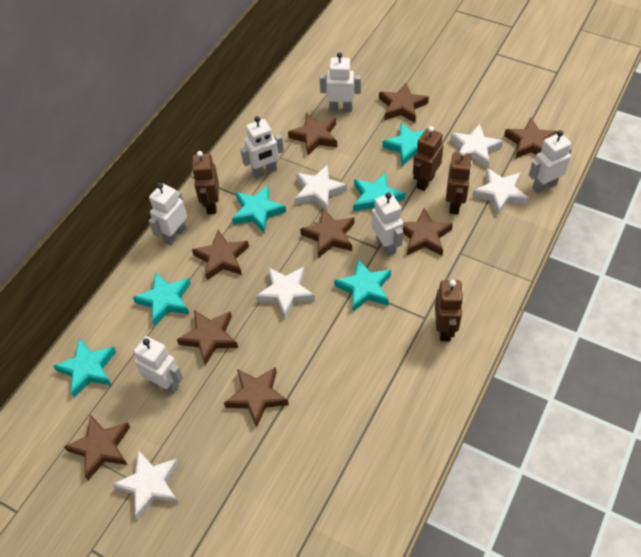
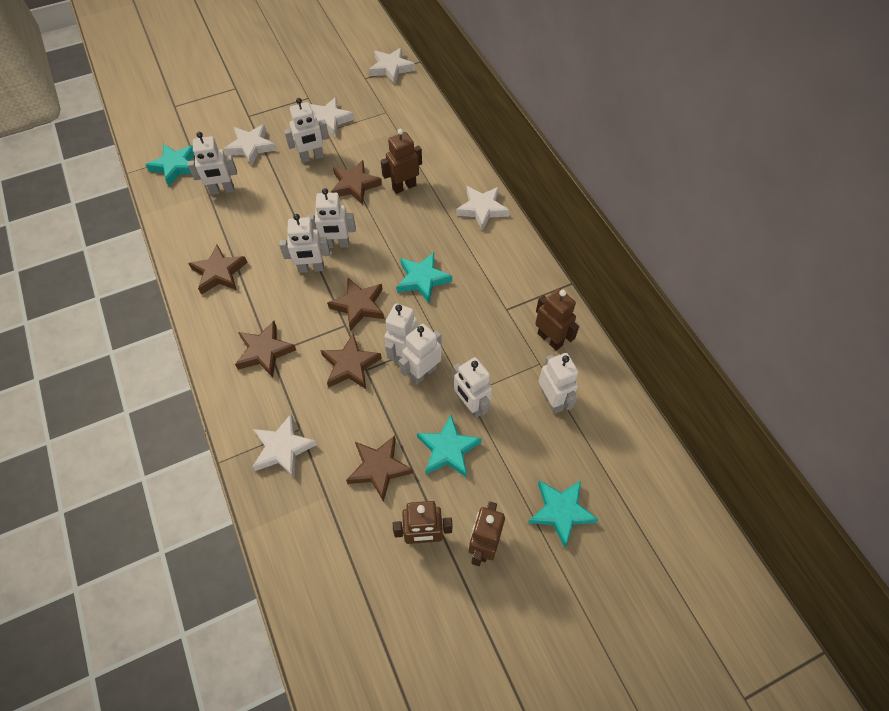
brown star: 9 -> 6
turquoise star: 6 -> 4
white robot: 6 -> 8

